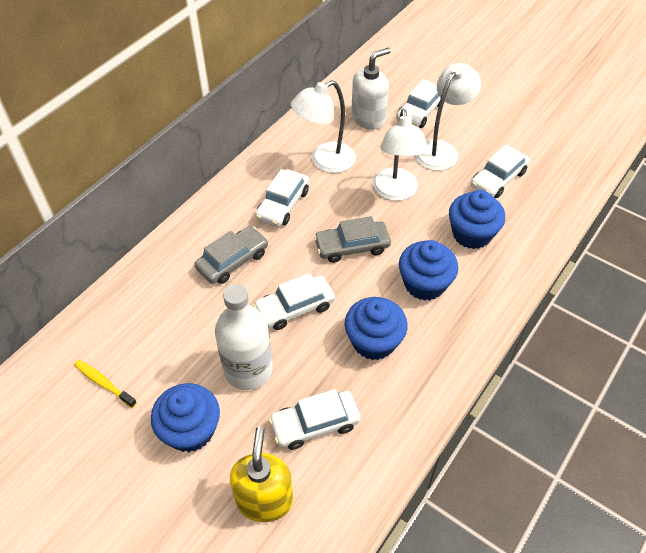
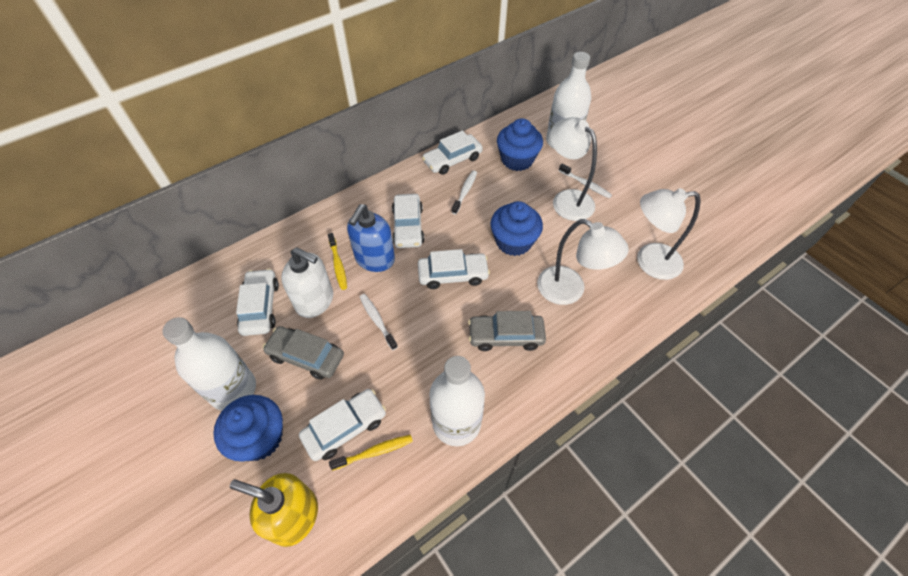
blue cupcake: 4 -> 3
blue soap dispenser: 0 -> 1
white bottle: 1 -> 3
white toothbrush: 0 -> 3
yellow toothbrush: 1 -> 2

